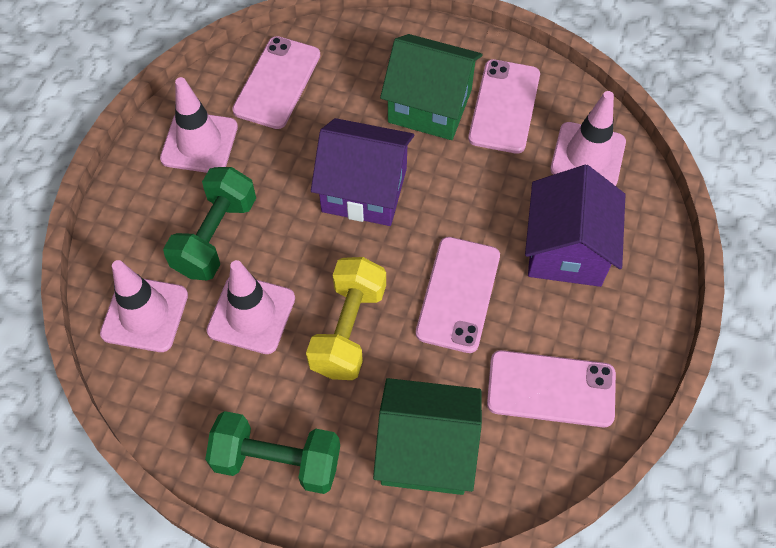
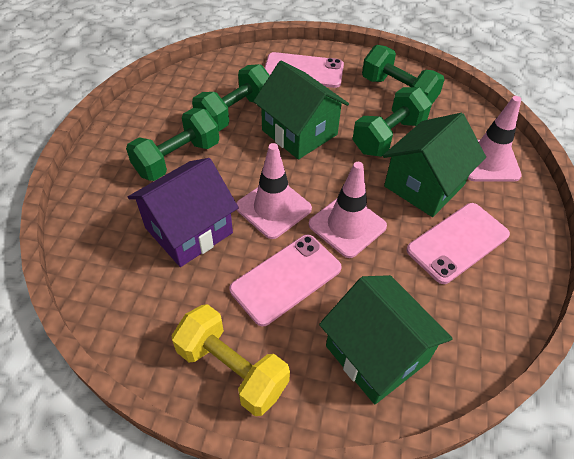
green dumbbell: 2 -> 4
green house: 2 -> 3
pink phone: 4 -> 3
pink traffic cone: 4 -> 3
purple house: 2 -> 1

